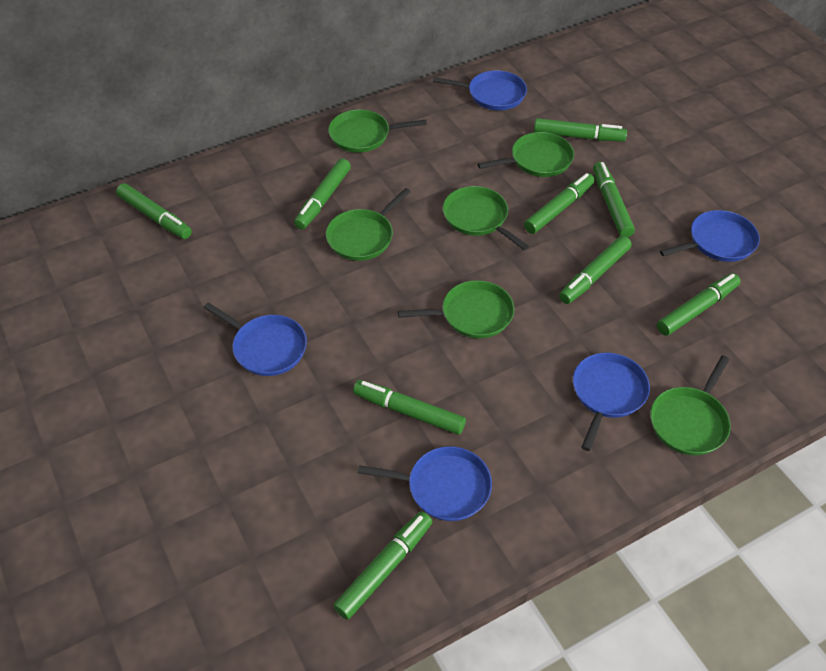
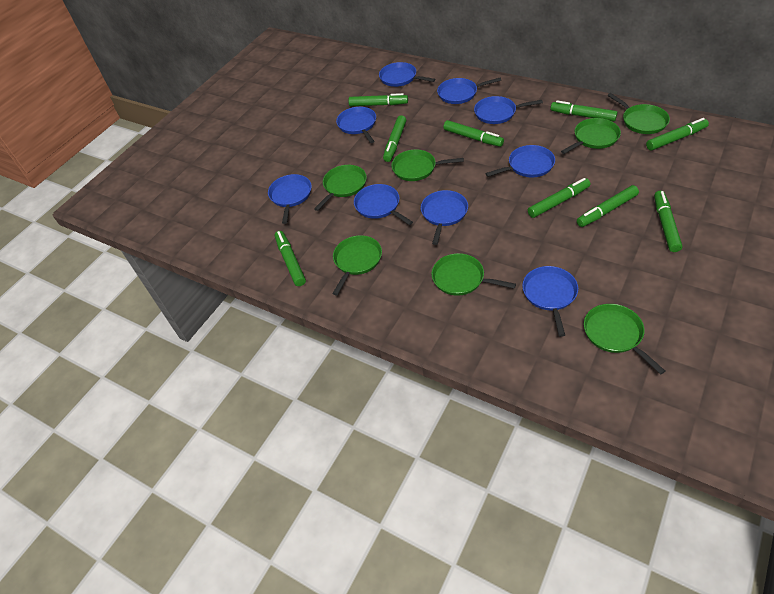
blue pan: 5 -> 9
green pan: 6 -> 7

